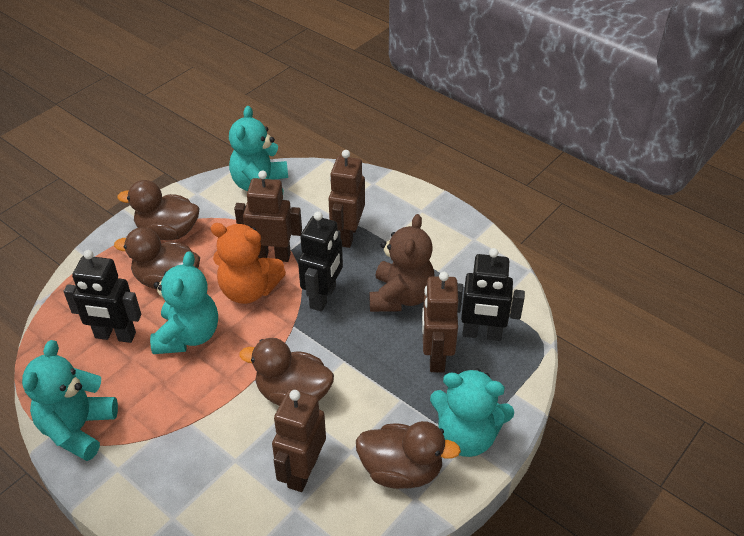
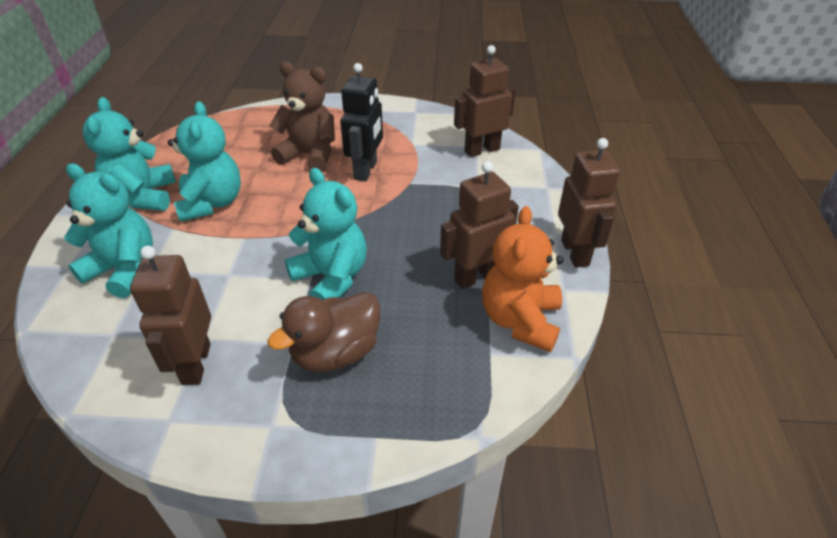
black robot: 3 -> 1
brown duck: 4 -> 1

